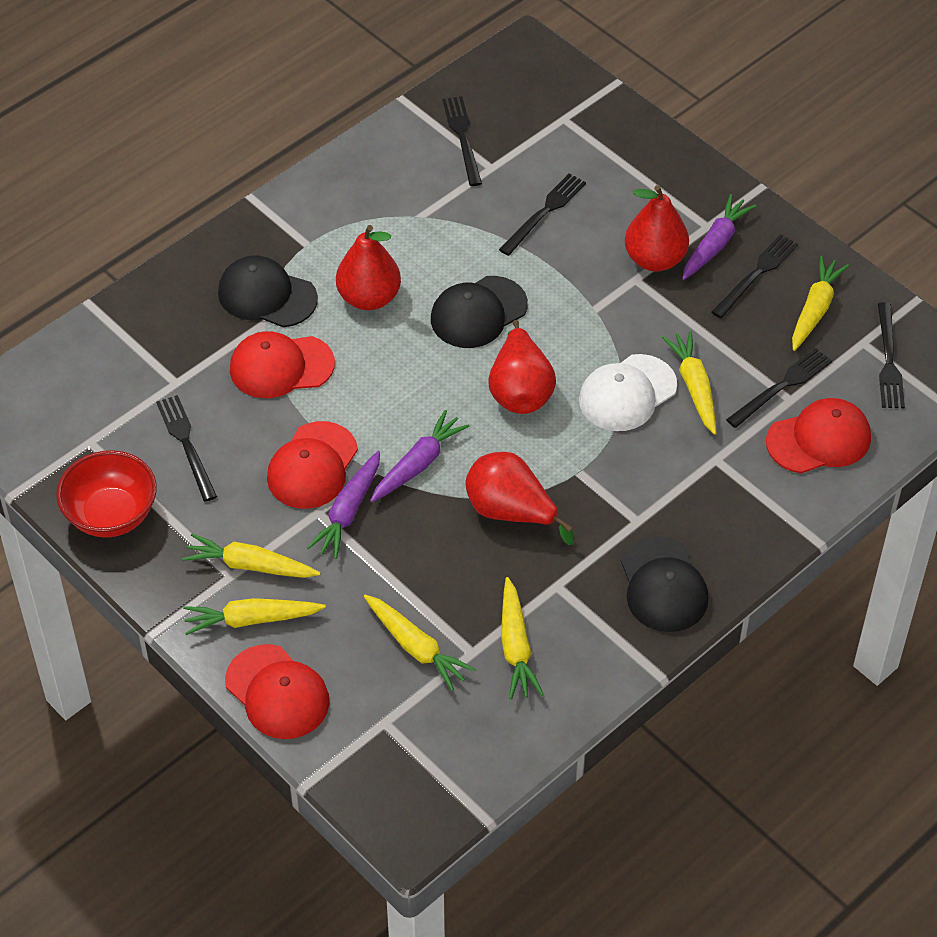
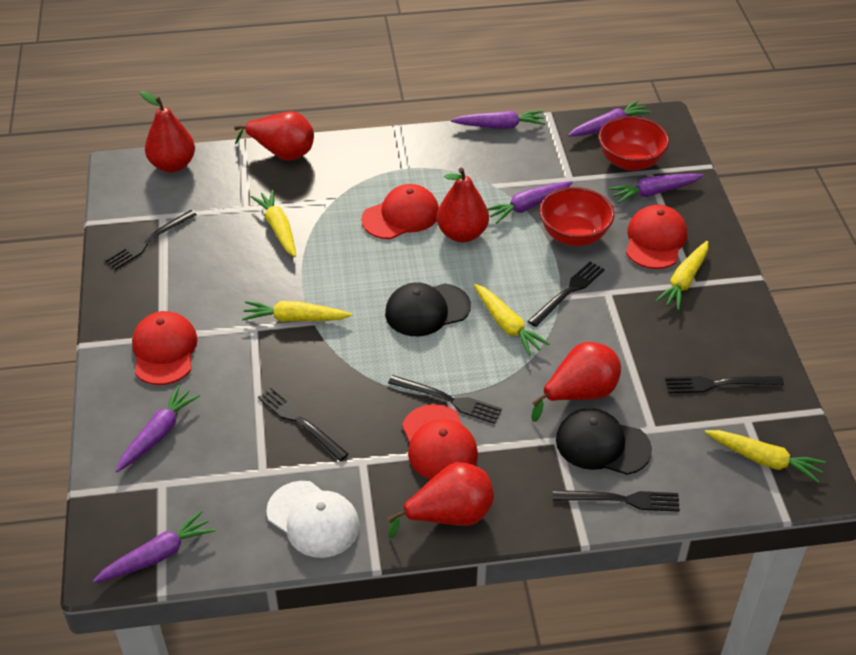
black cap: 3 -> 2
purple carrot: 3 -> 6
red bowl: 1 -> 2
red pear: 4 -> 5
yellow carrot: 6 -> 5

